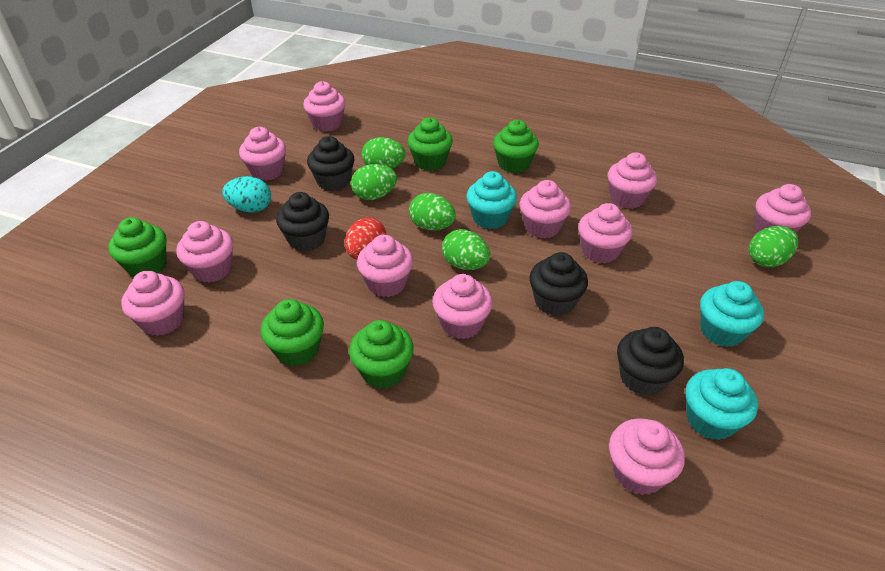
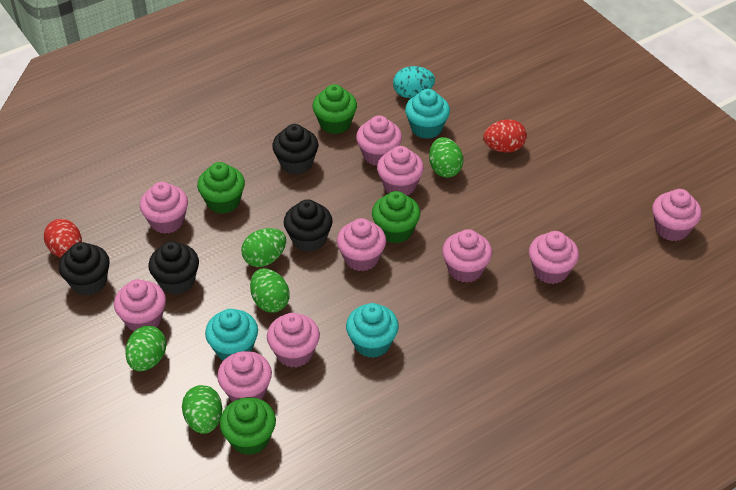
green cupcake: 5 -> 4
pink cupcake: 11 -> 10
red egg: 1 -> 2

